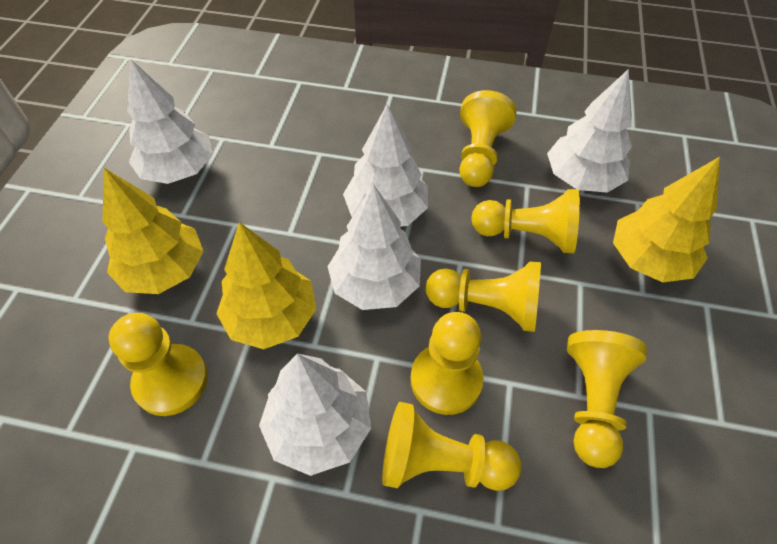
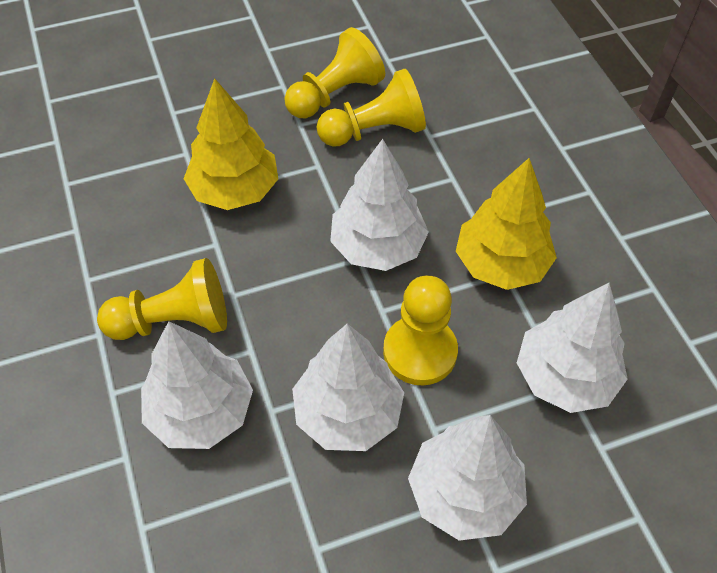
yellow pawn: 7 -> 4
yellow tree: 3 -> 2

